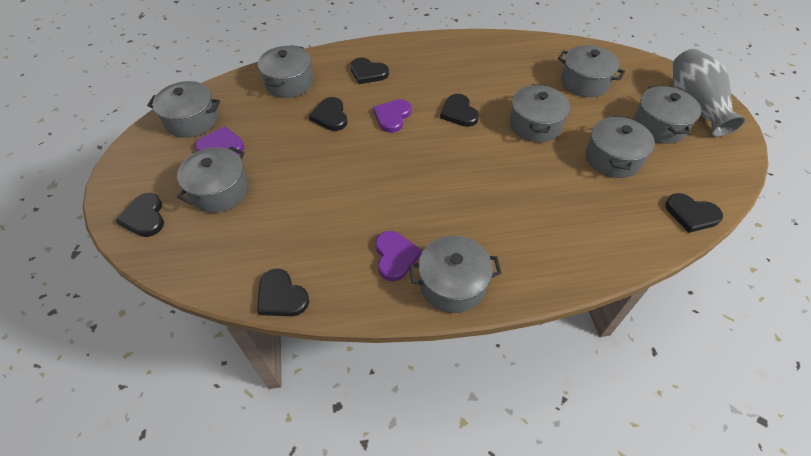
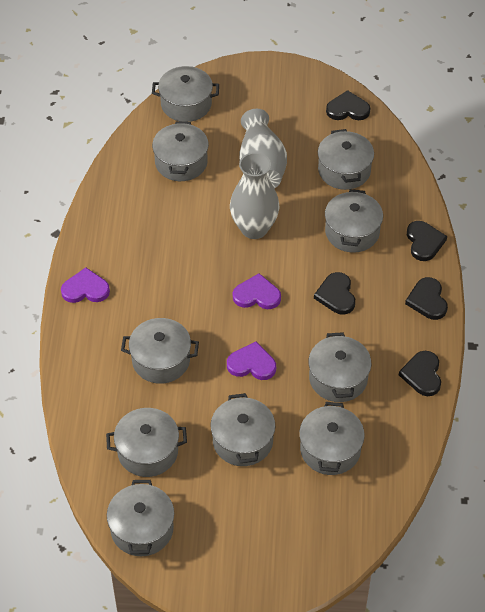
black heart: 6 -> 5
grey pot: 8 -> 10
grey vase: 1 -> 2

